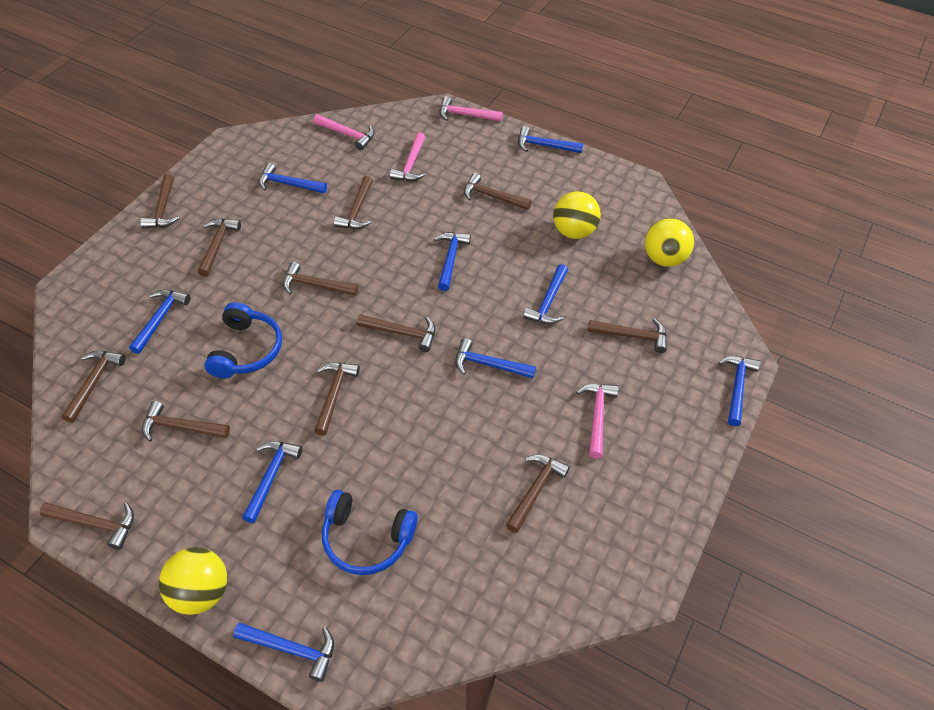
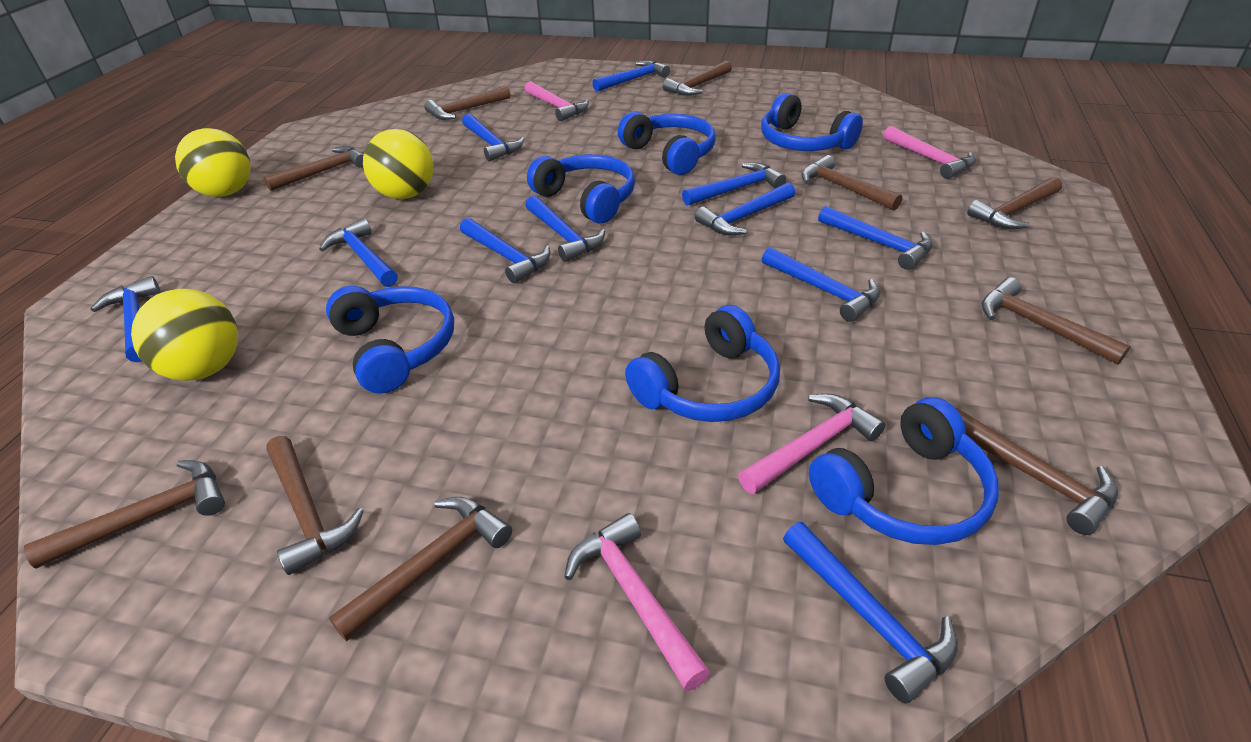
blue hammer: 9 -> 11
blue headphones: 2 -> 6
brown hammer: 12 -> 10

